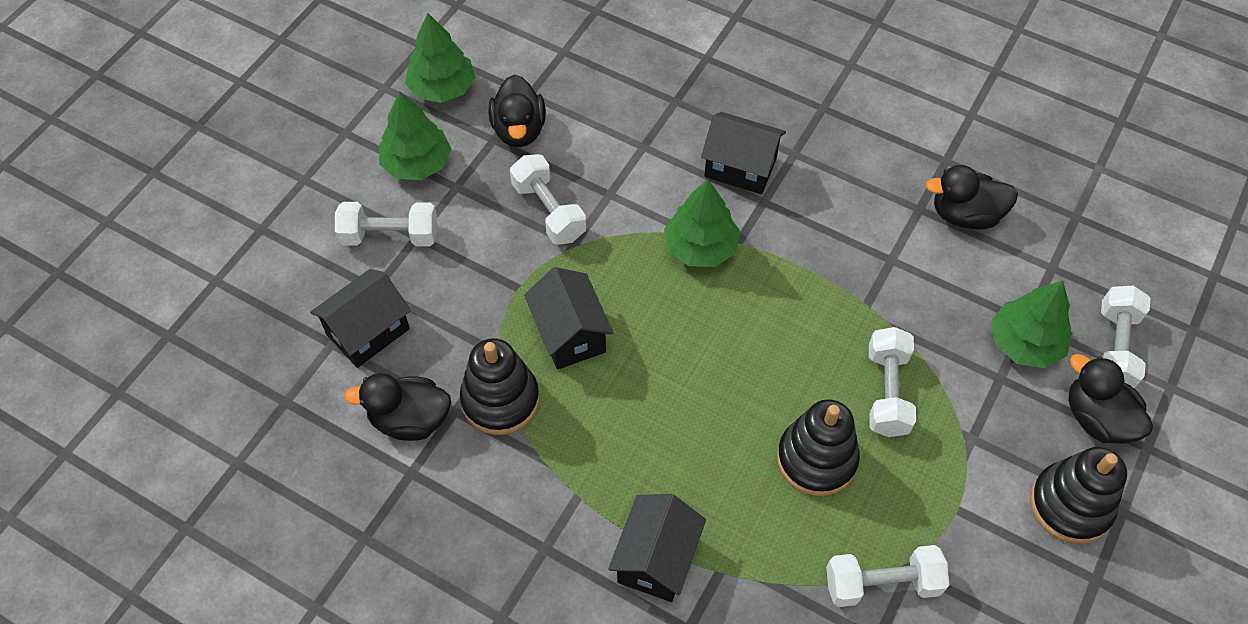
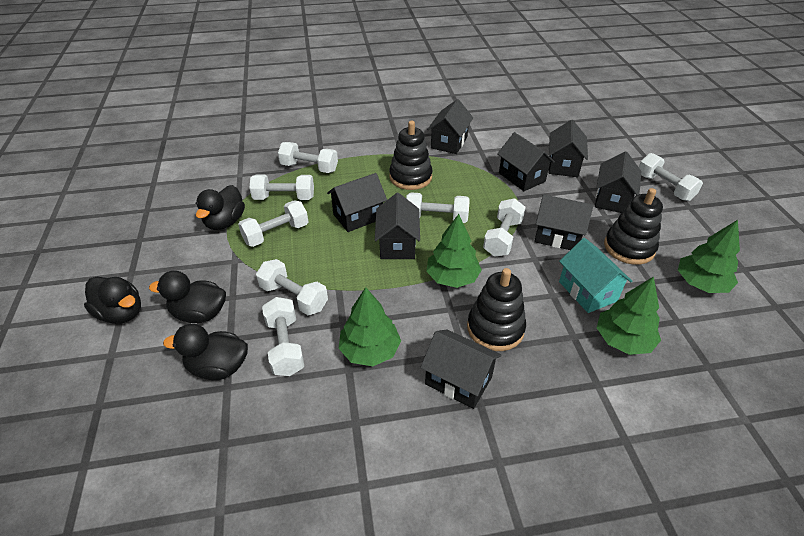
black house: 4 -> 8
turquoise house: 0 -> 1
white dumbbell: 5 -> 8

